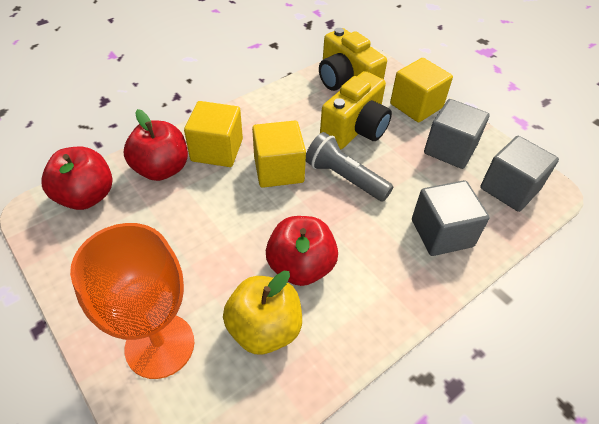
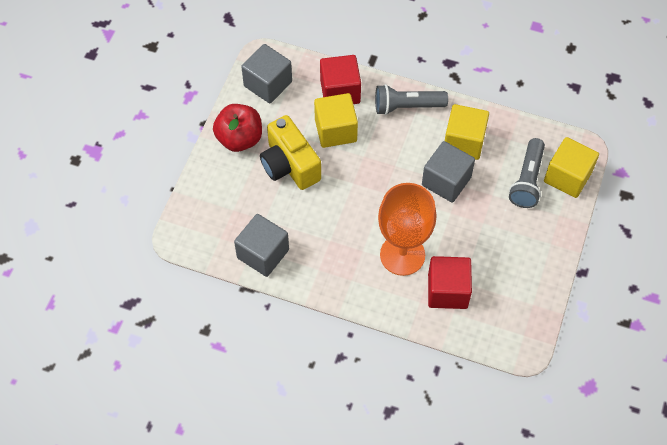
grey flashlight: 1 -> 2
red apple: 3 -> 1
red cube: 0 -> 2
yellow apple: 1 -> 0
yellow camera: 2 -> 1

